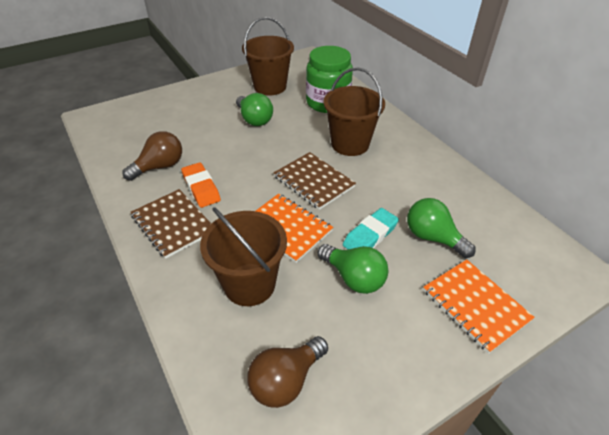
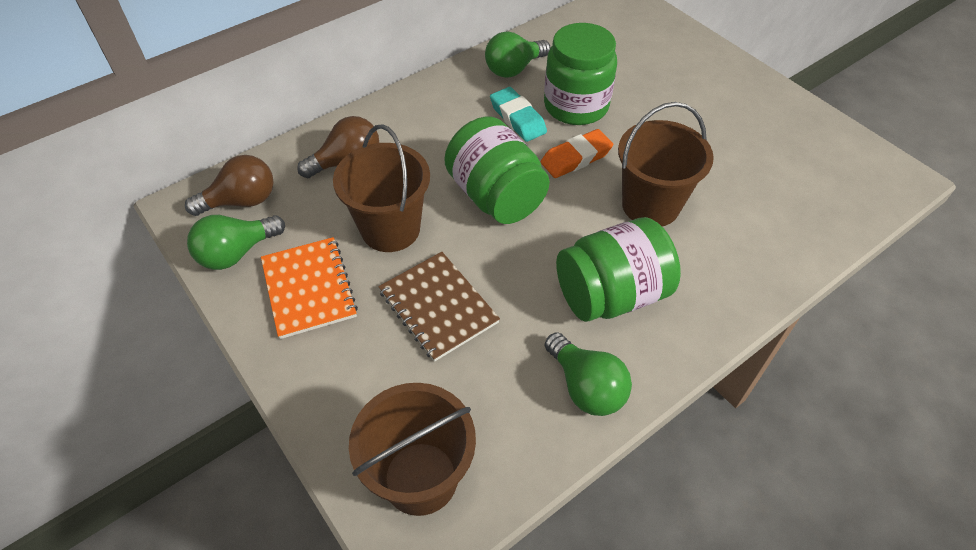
brown notebook: 2 -> 1
green jar: 1 -> 3
orange notebook: 2 -> 1

